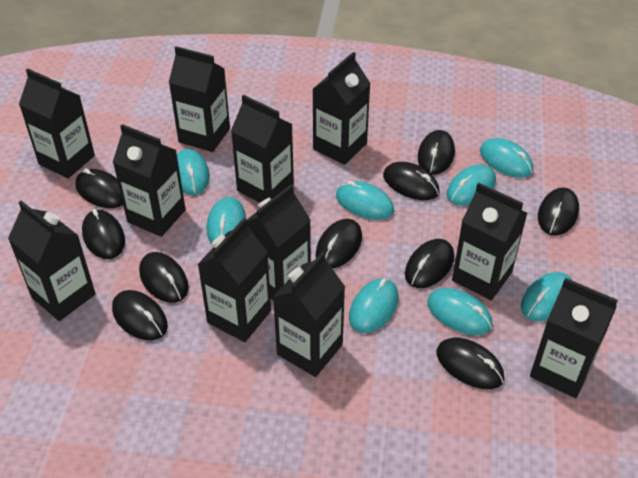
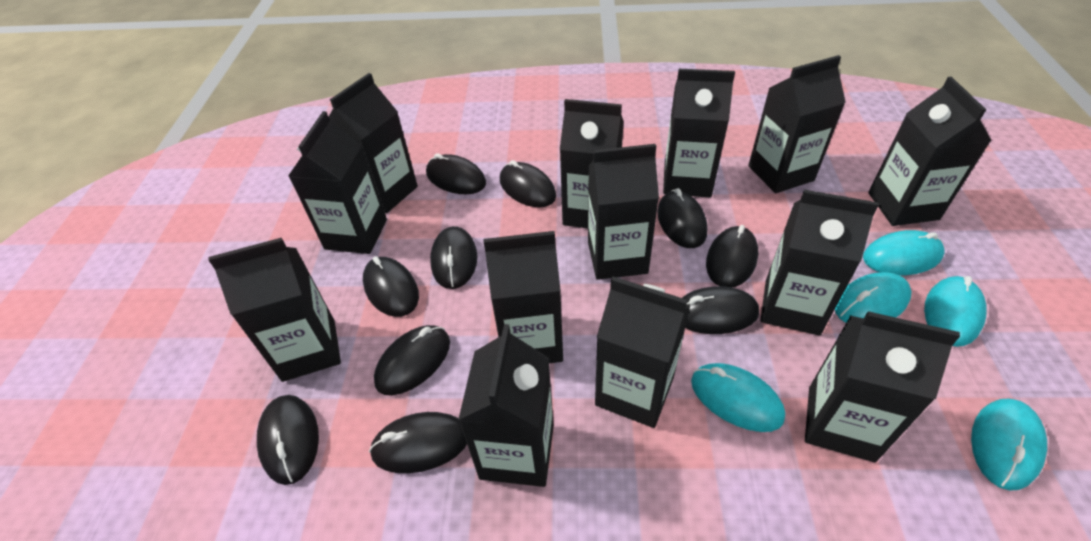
black carton: 11 -> 13
turquoise mouse: 8 -> 5

